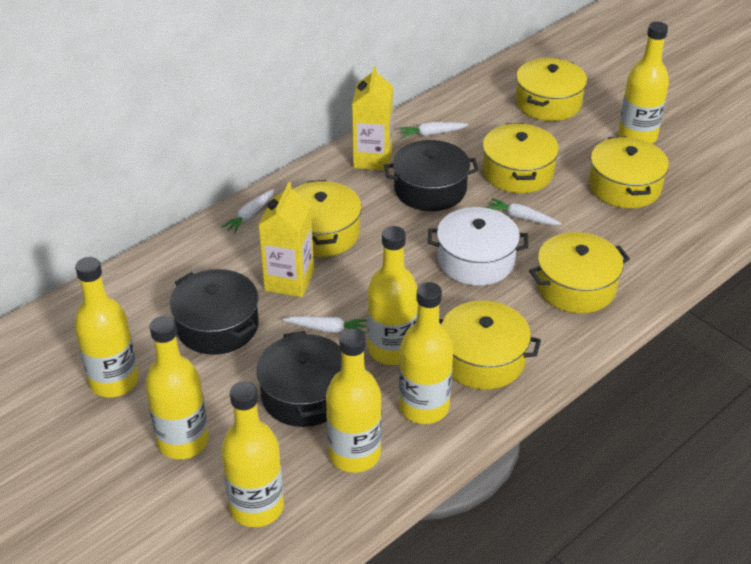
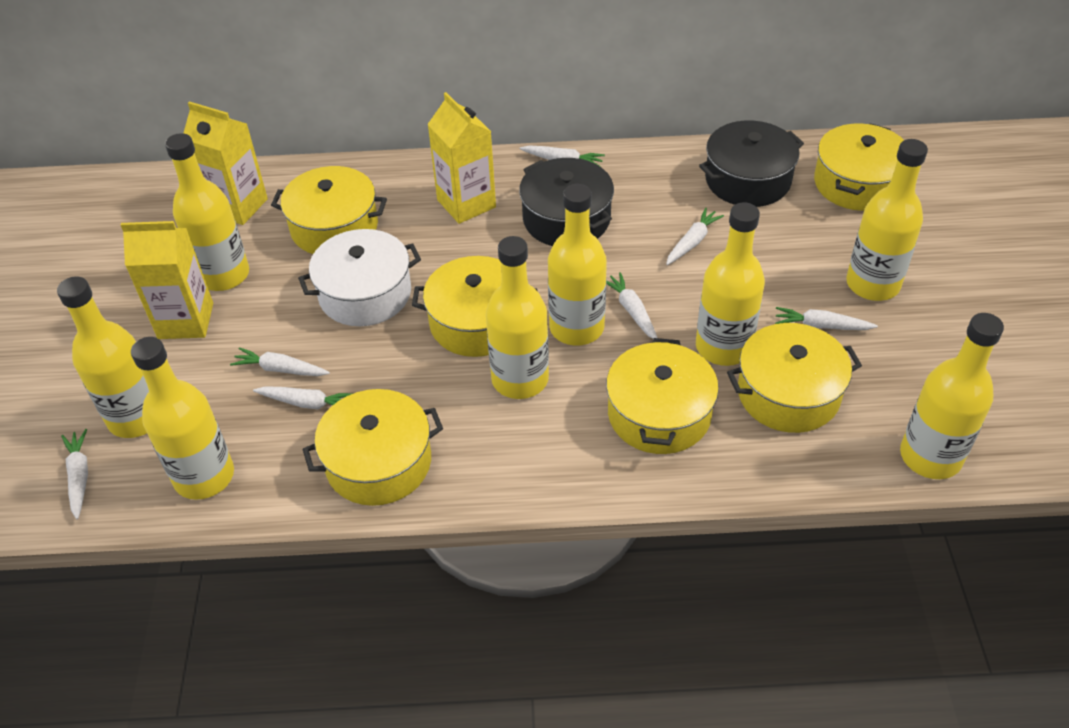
black pot: 3 -> 2
white carrot: 4 -> 7
yellow bottle: 7 -> 8
yellow carton: 2 -> 3

